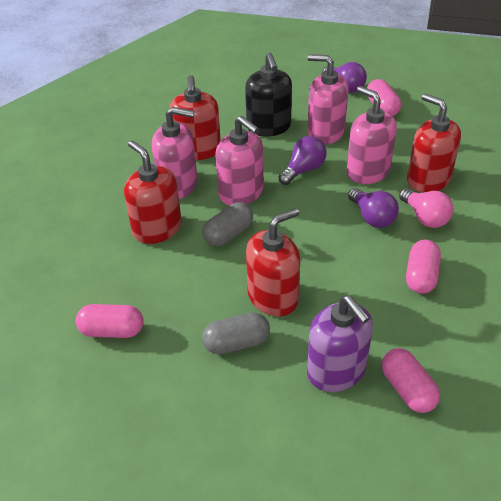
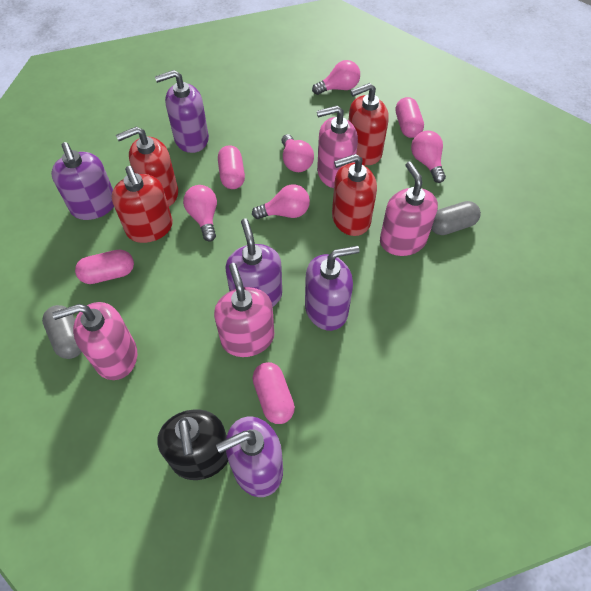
pink light bulb: 1 -> 5
purple light bulb: 3 -> 0
purple soap dispenser: 1 -> 5

